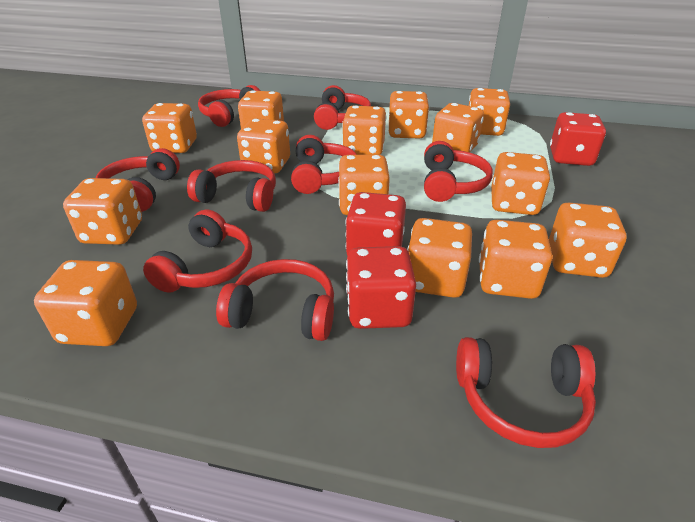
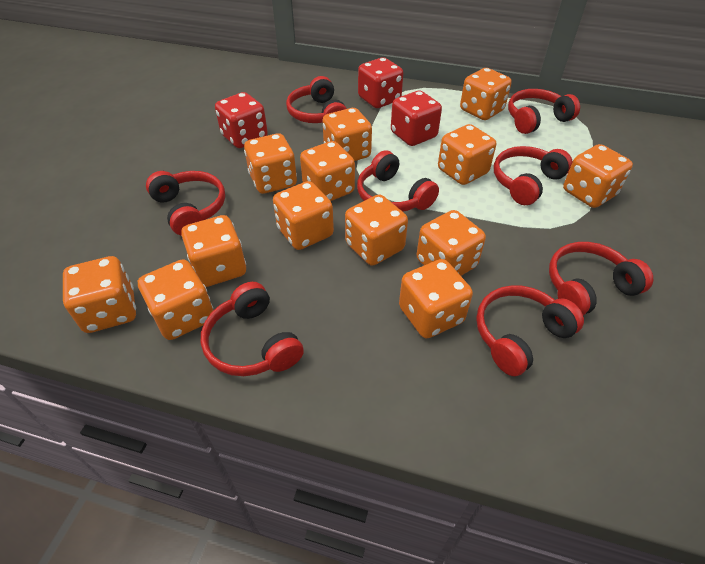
orange dice: 14 -> 13
red headphones: 9 -> 8

